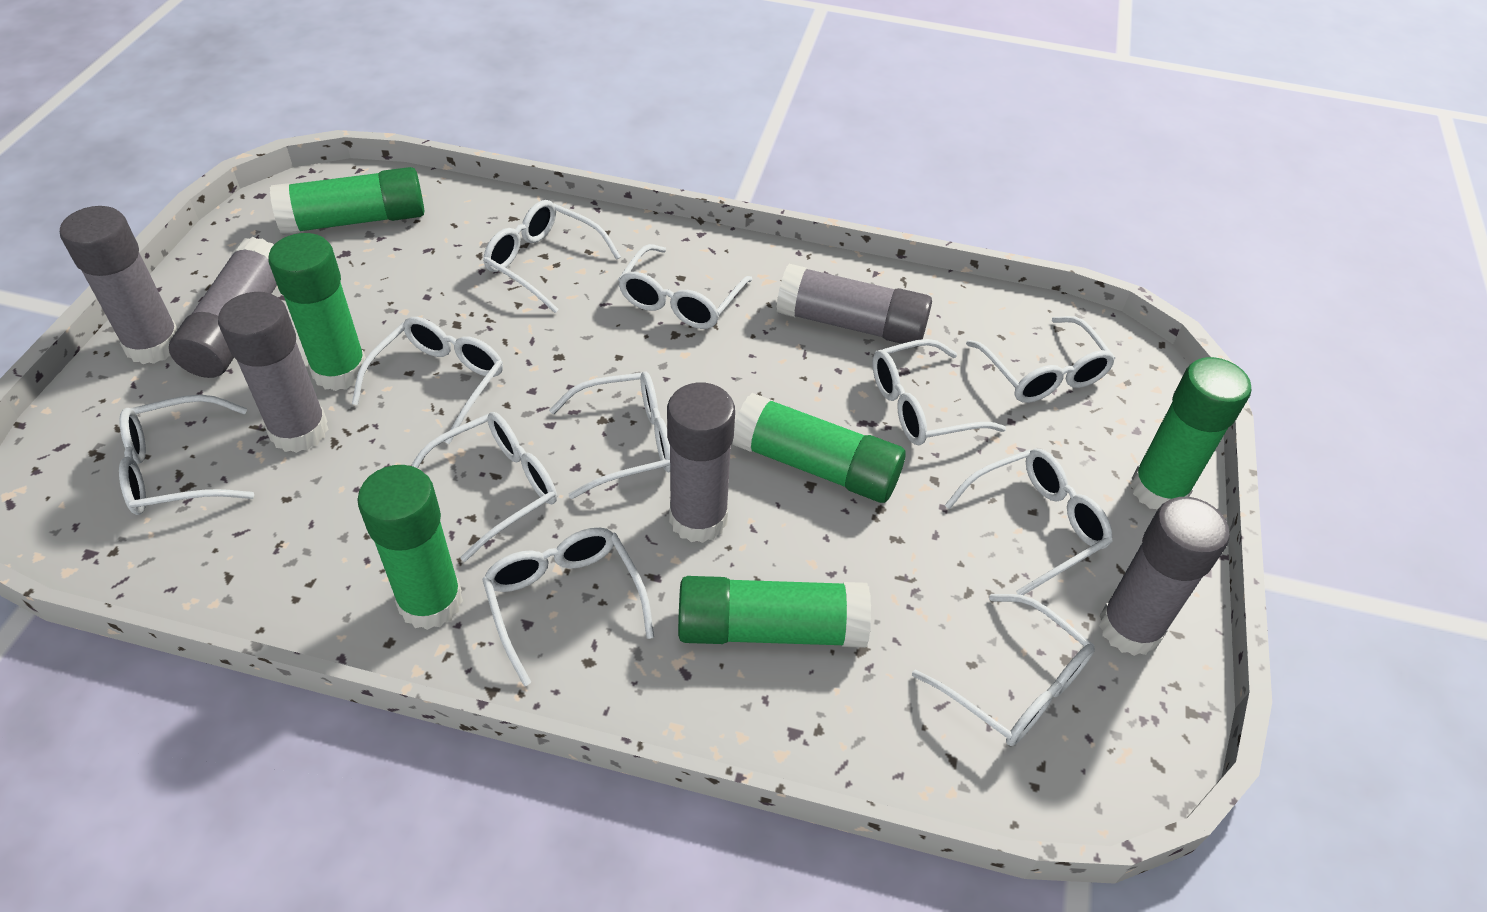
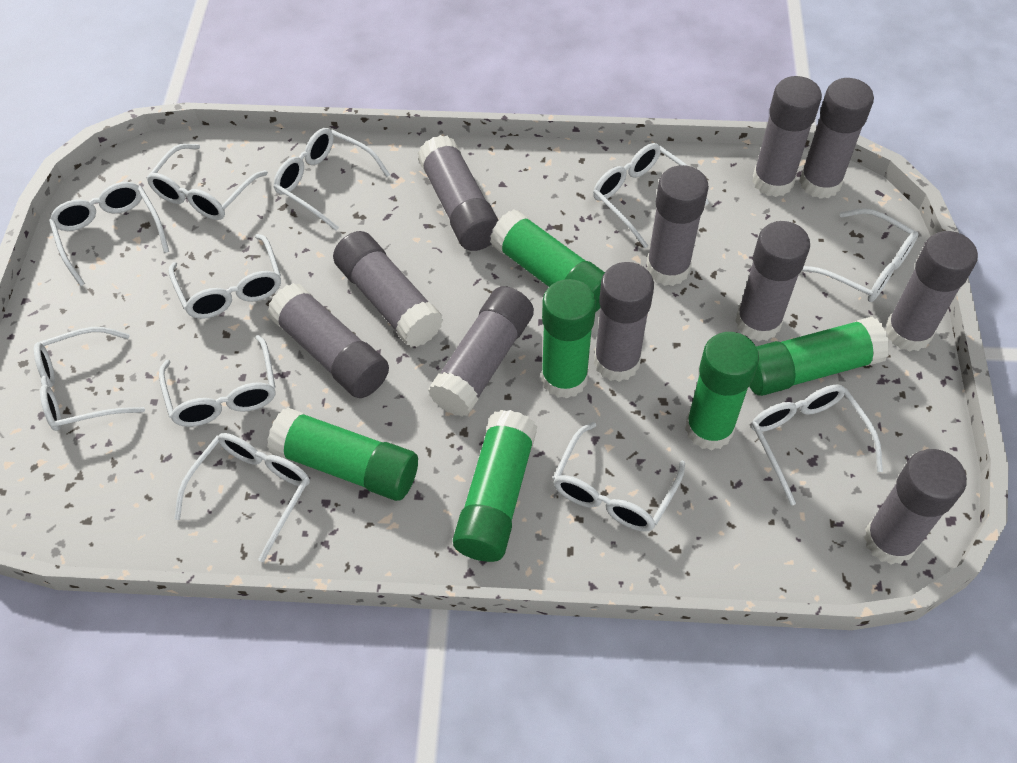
grey glue stick: 6 -> 11

